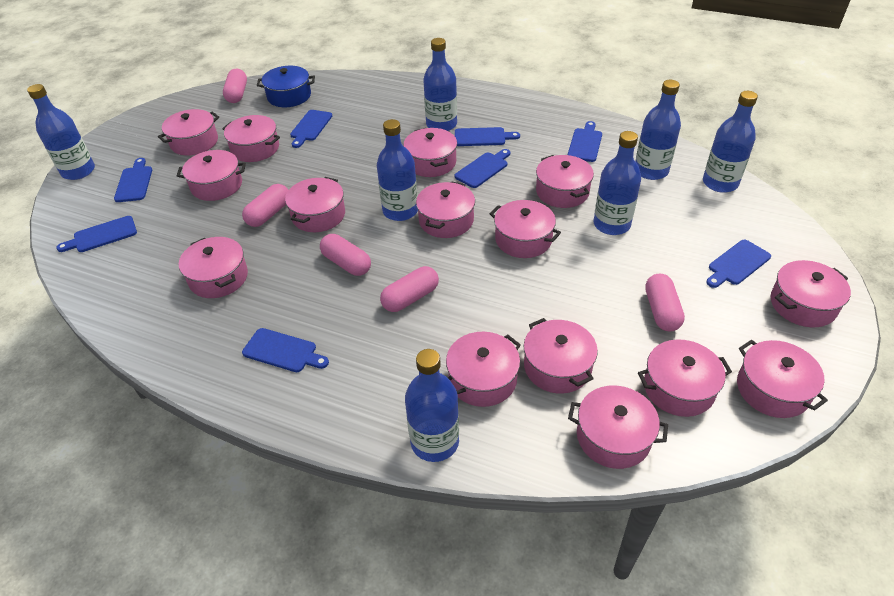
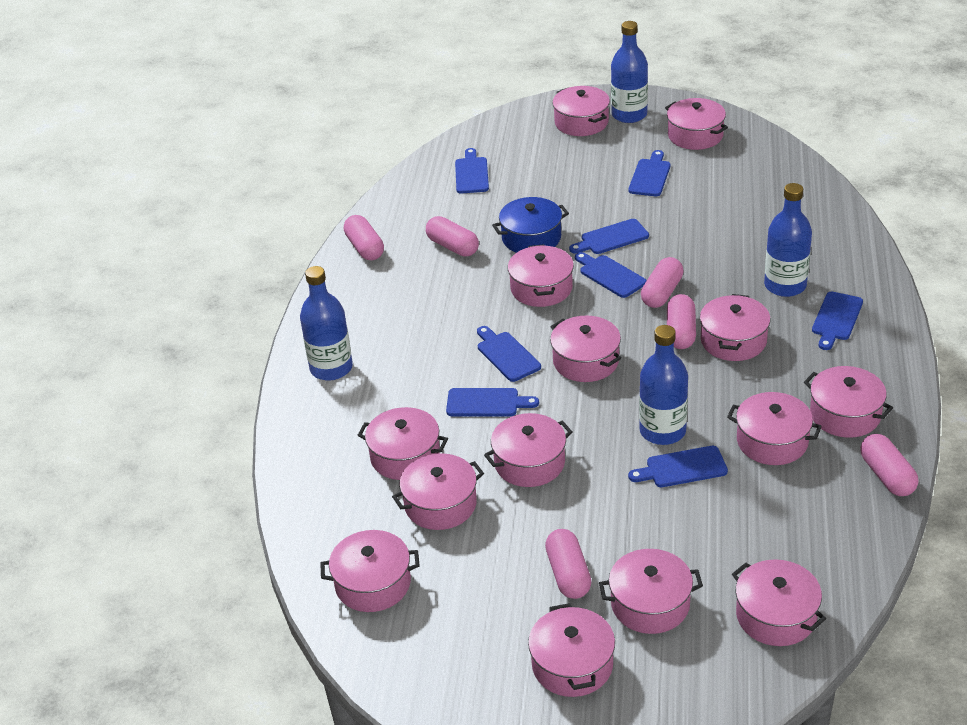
blue bottle: 7 -> 4
pink capsule: 5 -> 6
pink pot: 15 -> 14

